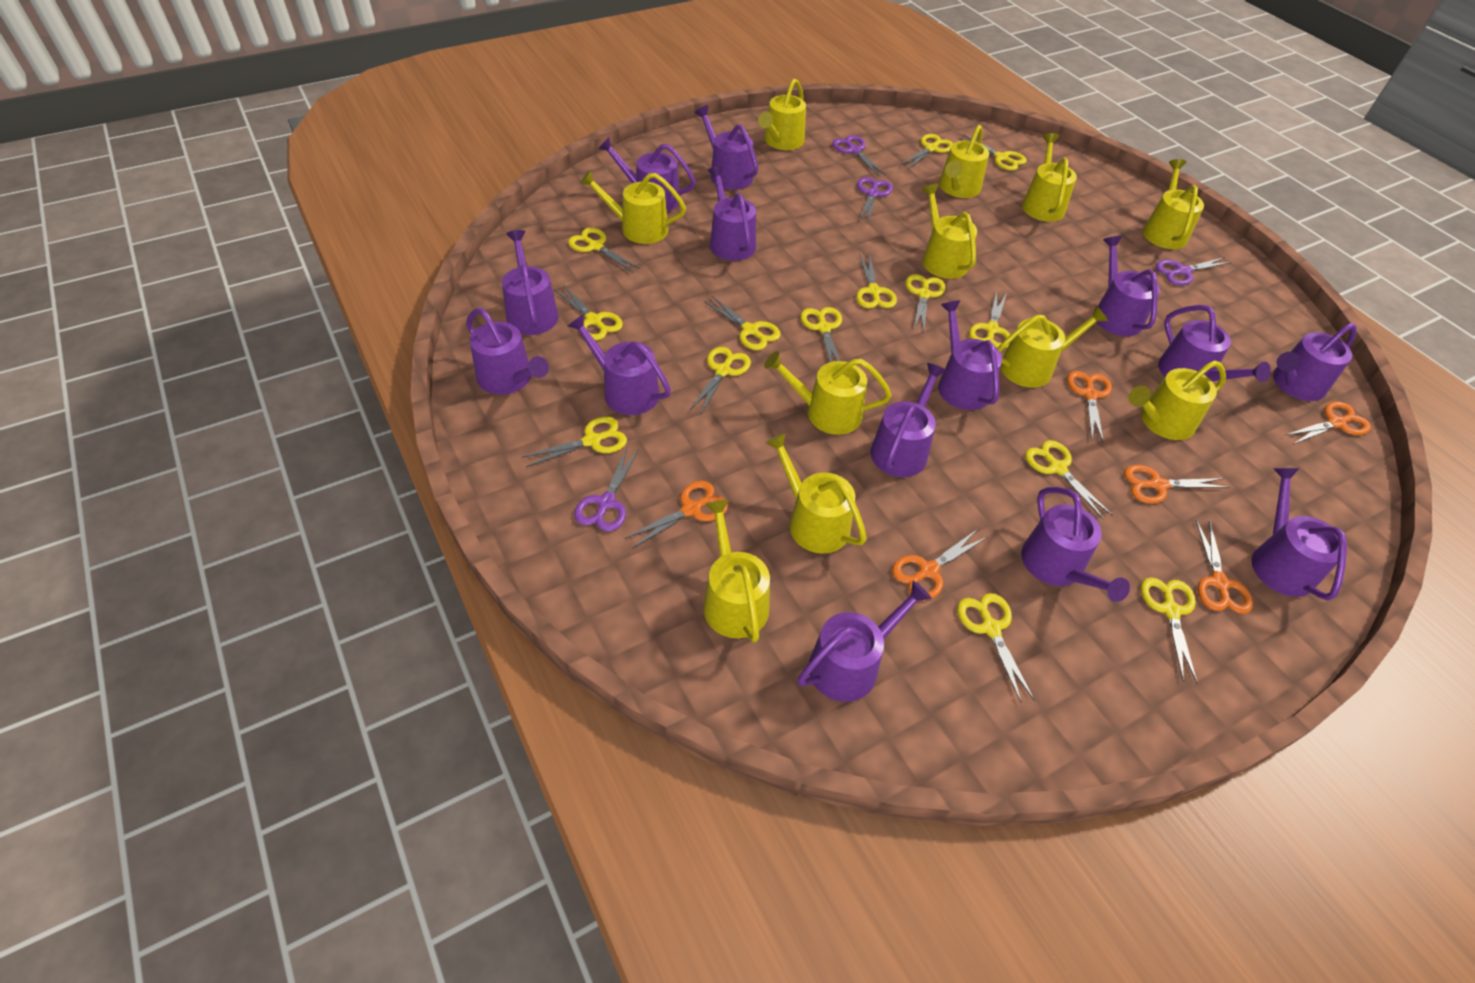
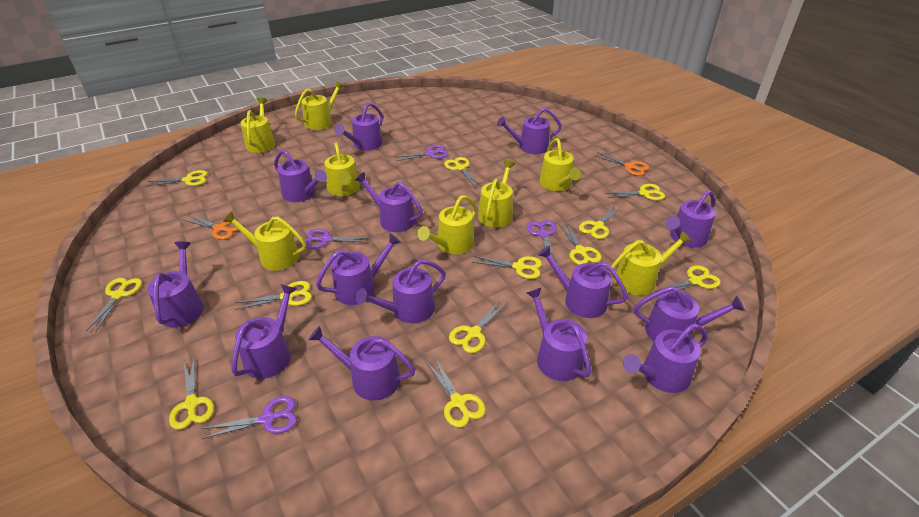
orange scissors: 6 -> 2
yellow scissors: 14 -> 12
yellow watering can: 11 -> 8

